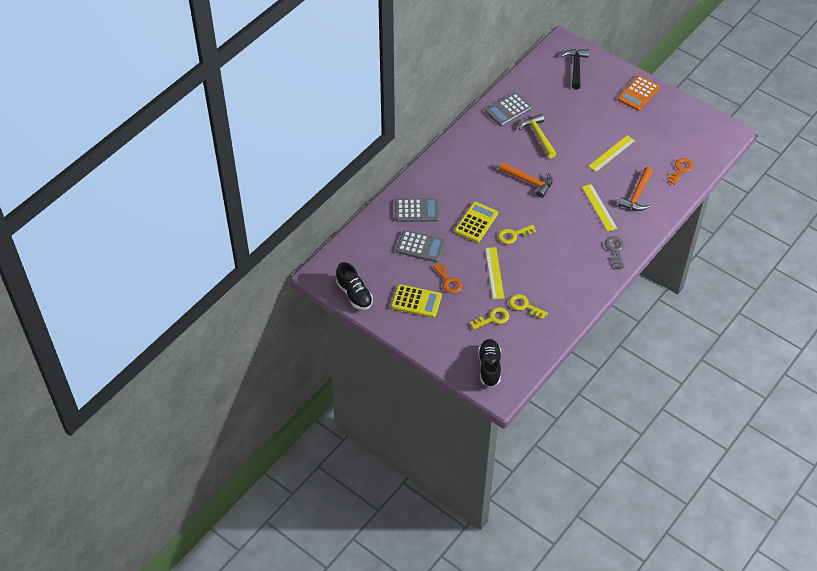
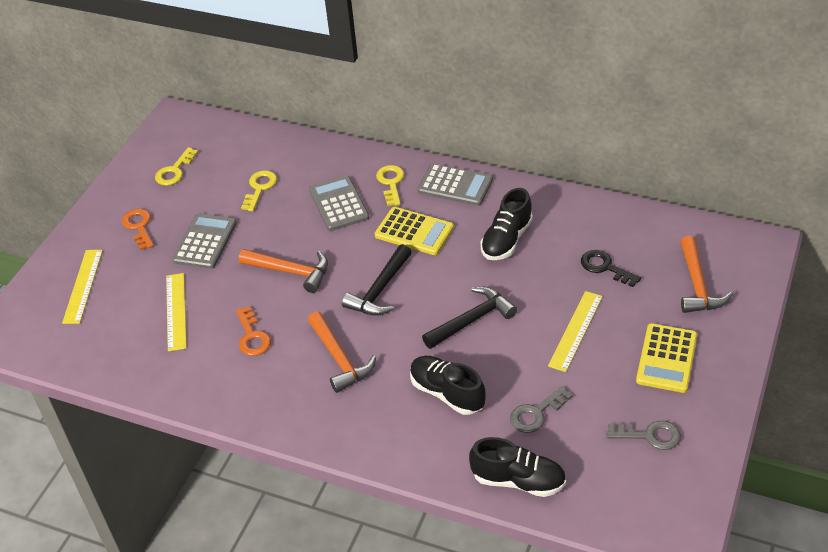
black hammer: 1 -> 2
black key: 0 -> 1
black shoe: 2 -> 3
grey key: 1 -> 2
orange calculator: 1 -> 0
orange hammer: 2 -> 3
yellow hammer: 1 -> 0

